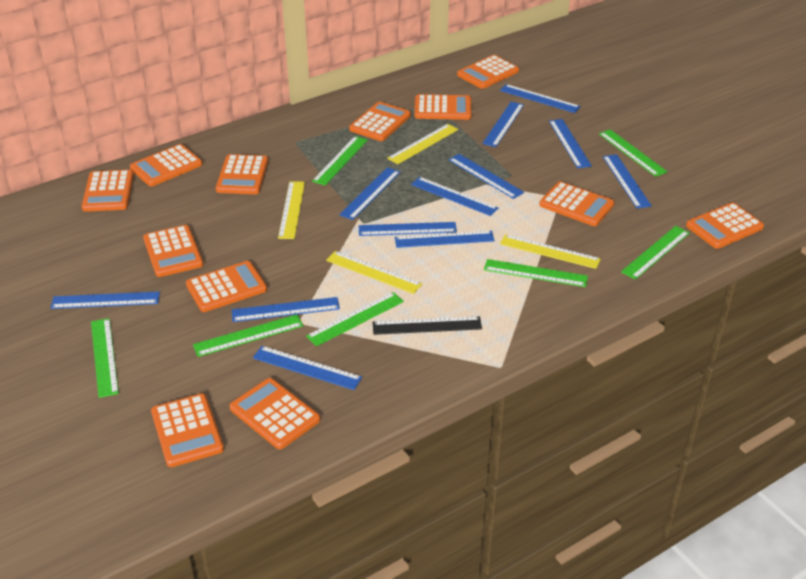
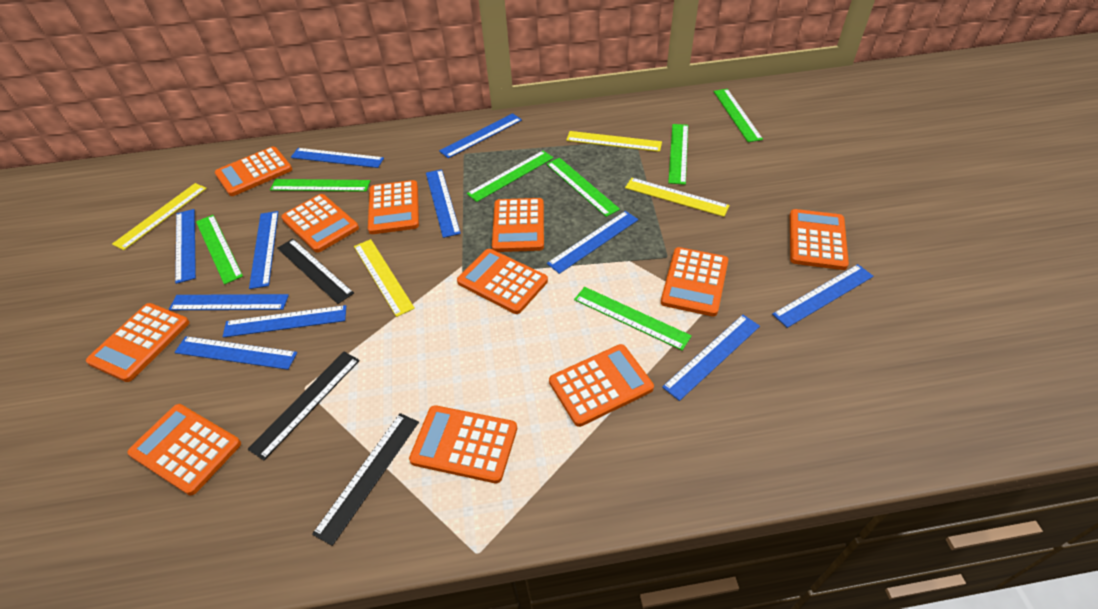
black ruler: 1 -> 3
blue ruler: 12 -> 11
orange calculator: 12 -> 11

